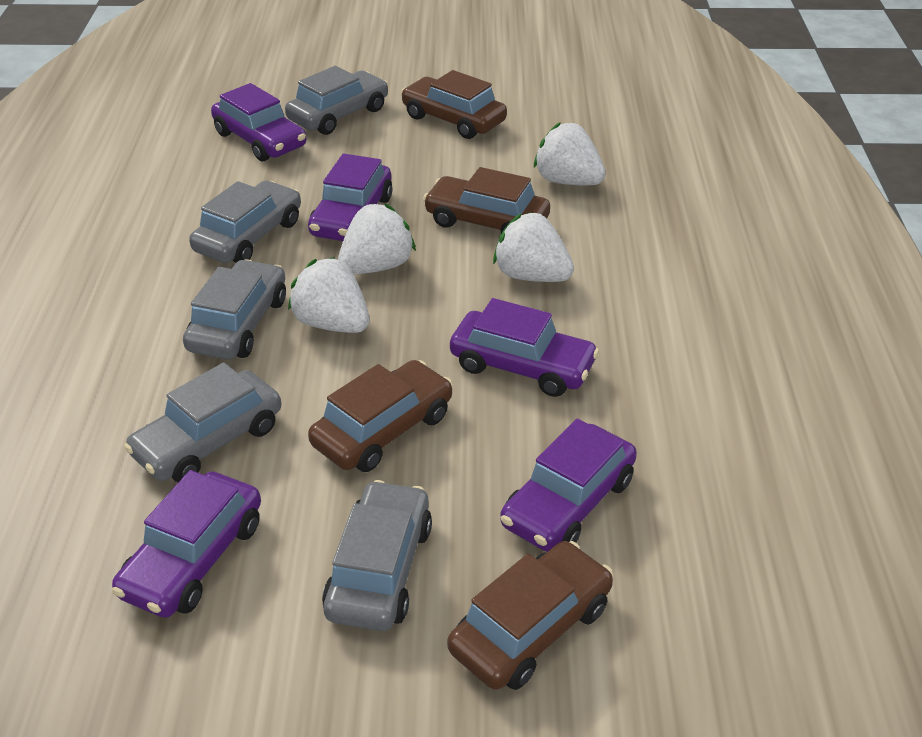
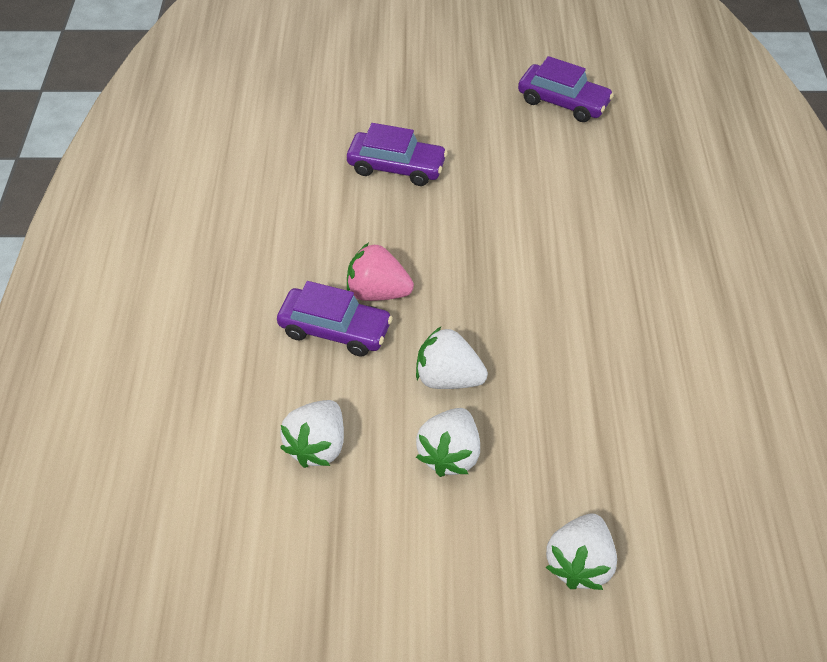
brown car: 4 -> 0
grey car: 5 -> 0
pink strawberry: 0 -> 1
purple car: 5 -> 3

